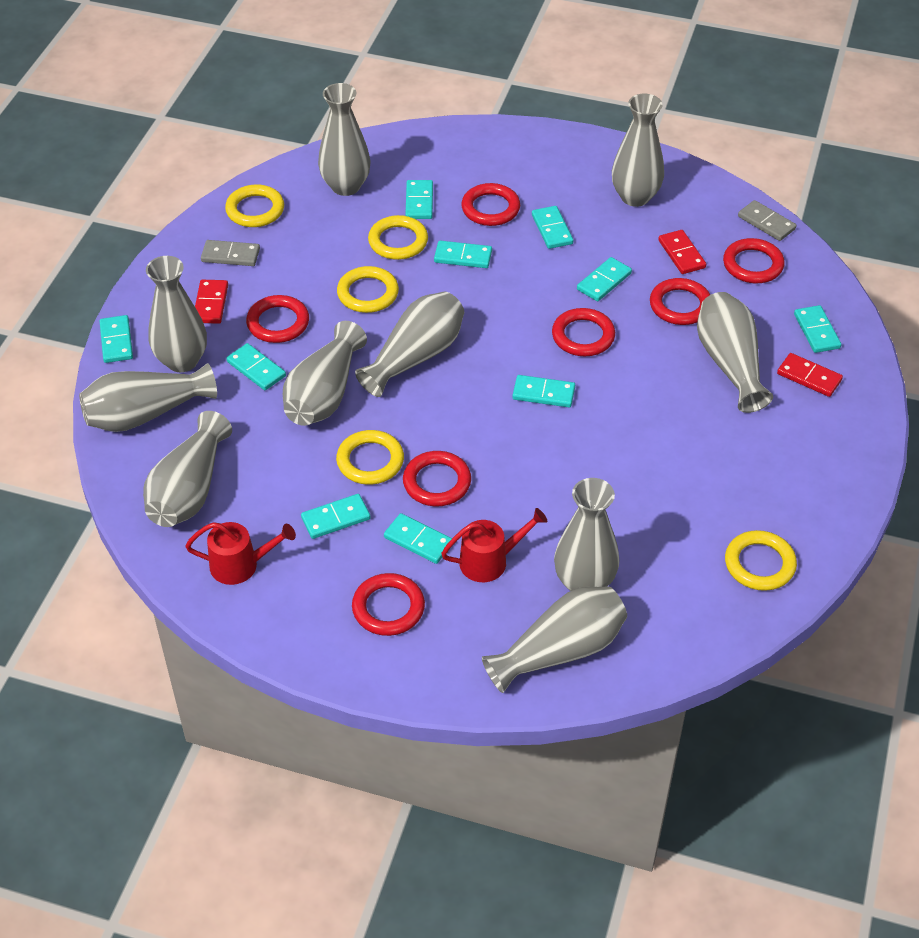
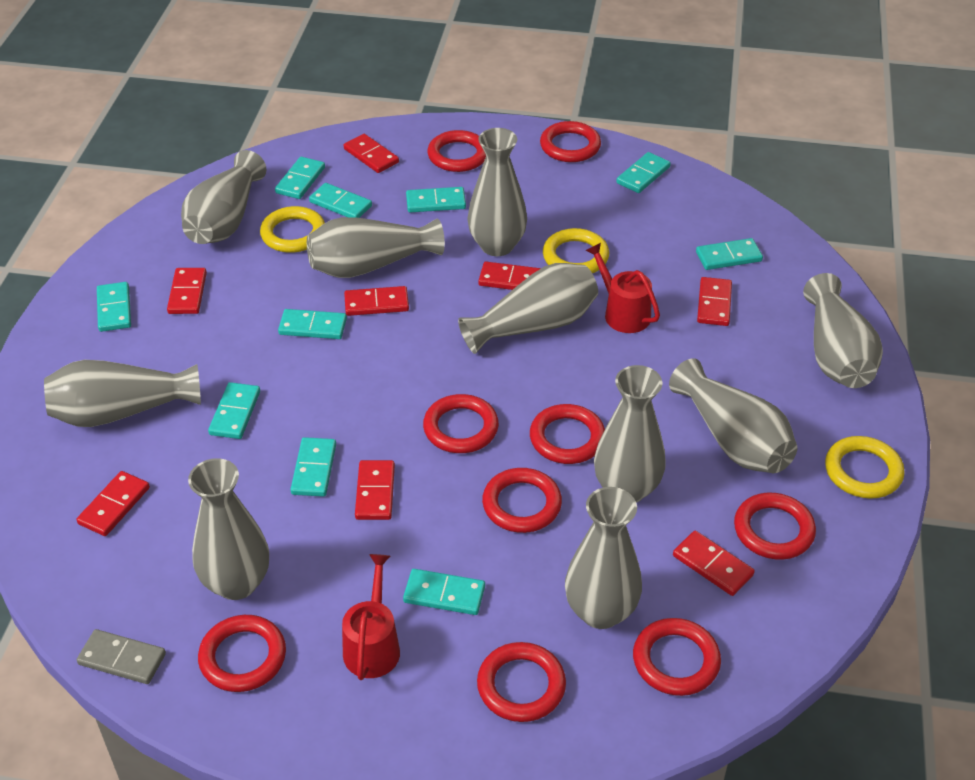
grey domino: 2 -> 1
red domino: 3 -> 8
red ring: 7 -> 9
yellow ring: 5 -> 3

